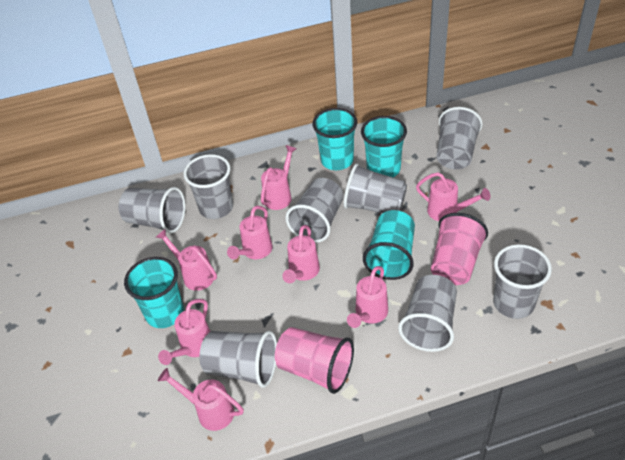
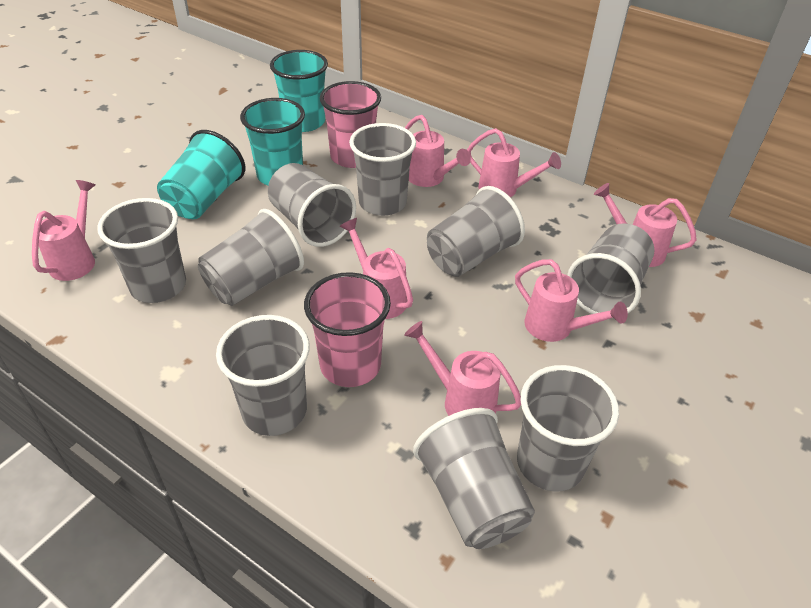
grey cup: 8 -> 9
pink watering can: 8 -> 7
turquoise cup: 4 -> 3

